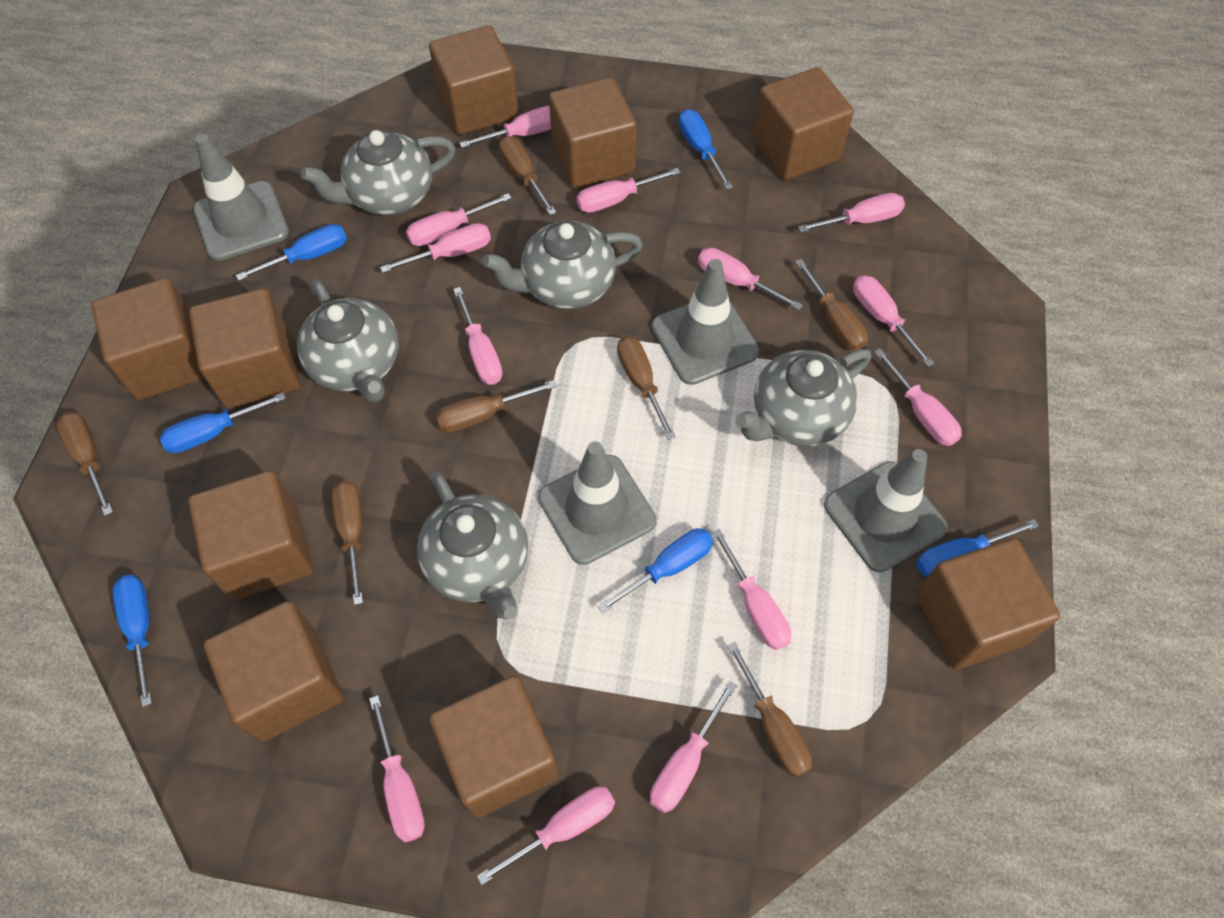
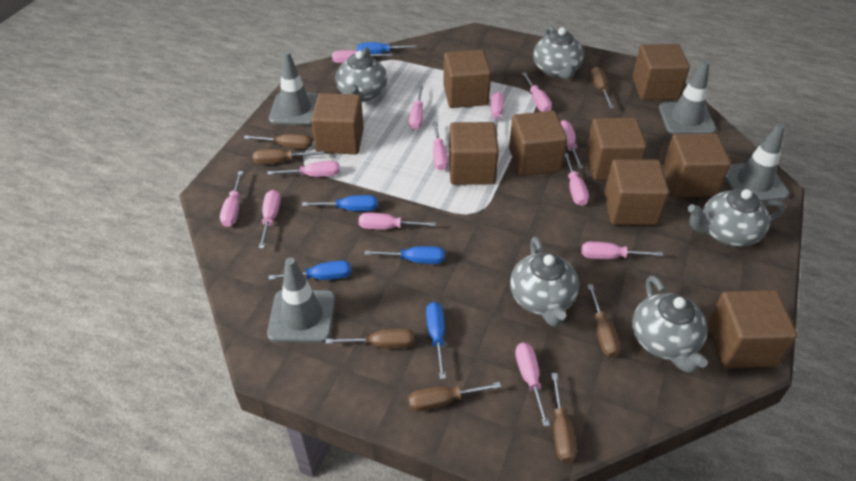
blue screwdriver: 6 -> 5

